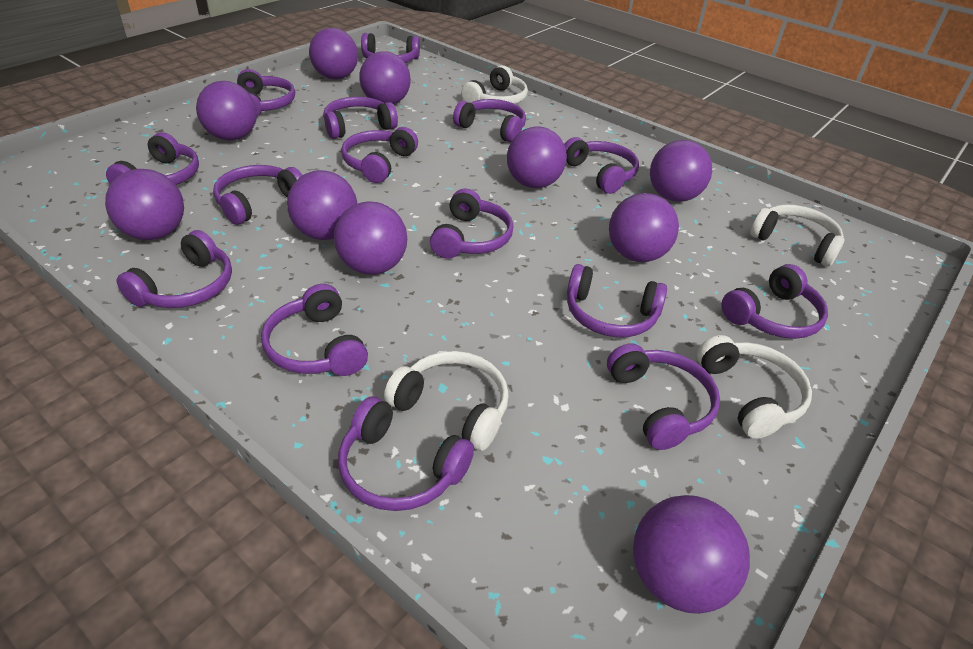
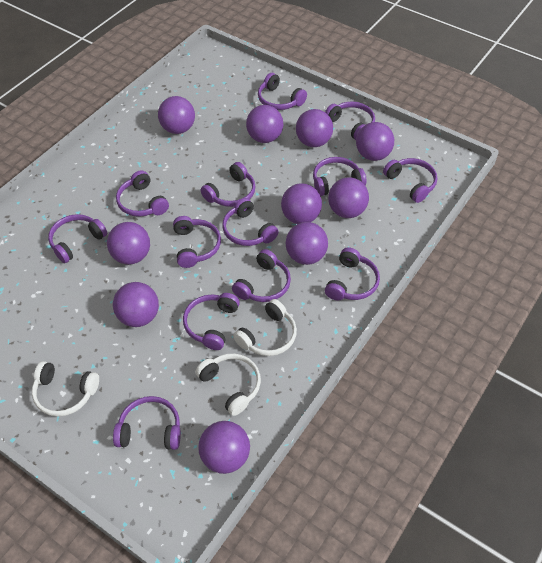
purple headphones: 15 -> 13
white headphones: 4 -> 3

